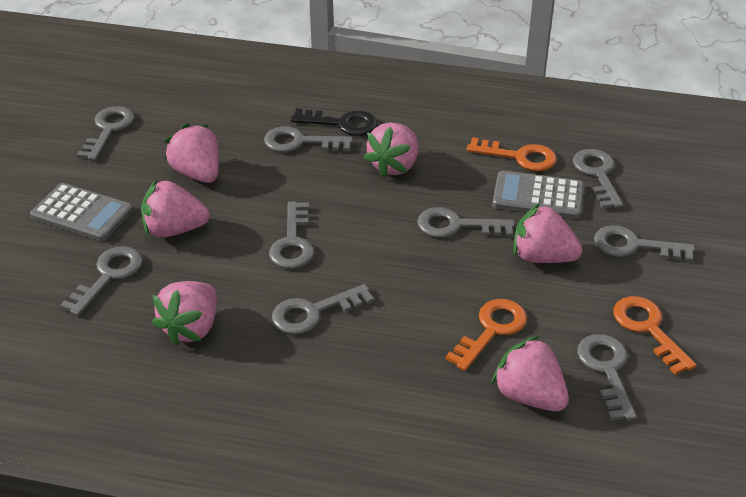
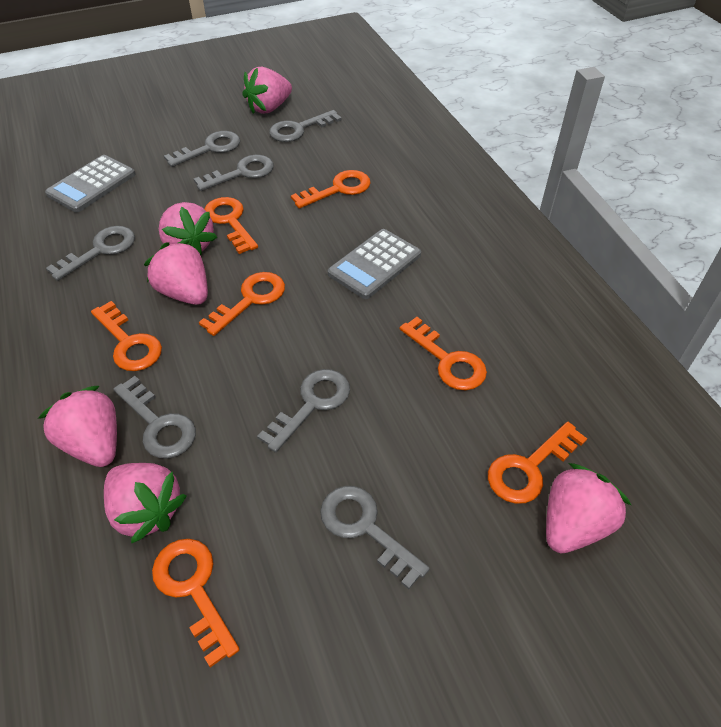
black key: 1 -> 0
grey key: 9 -> 7
orange key: 3 -> 7

